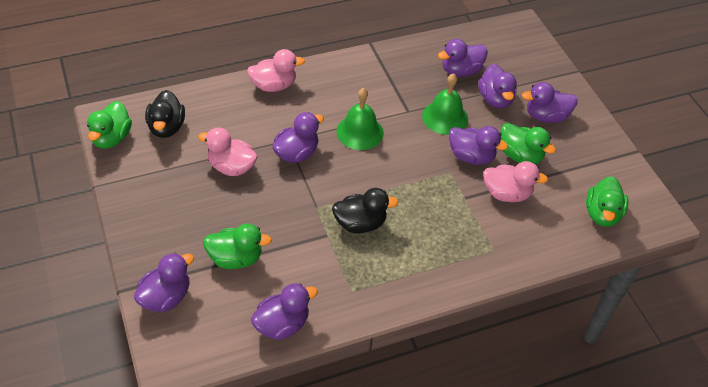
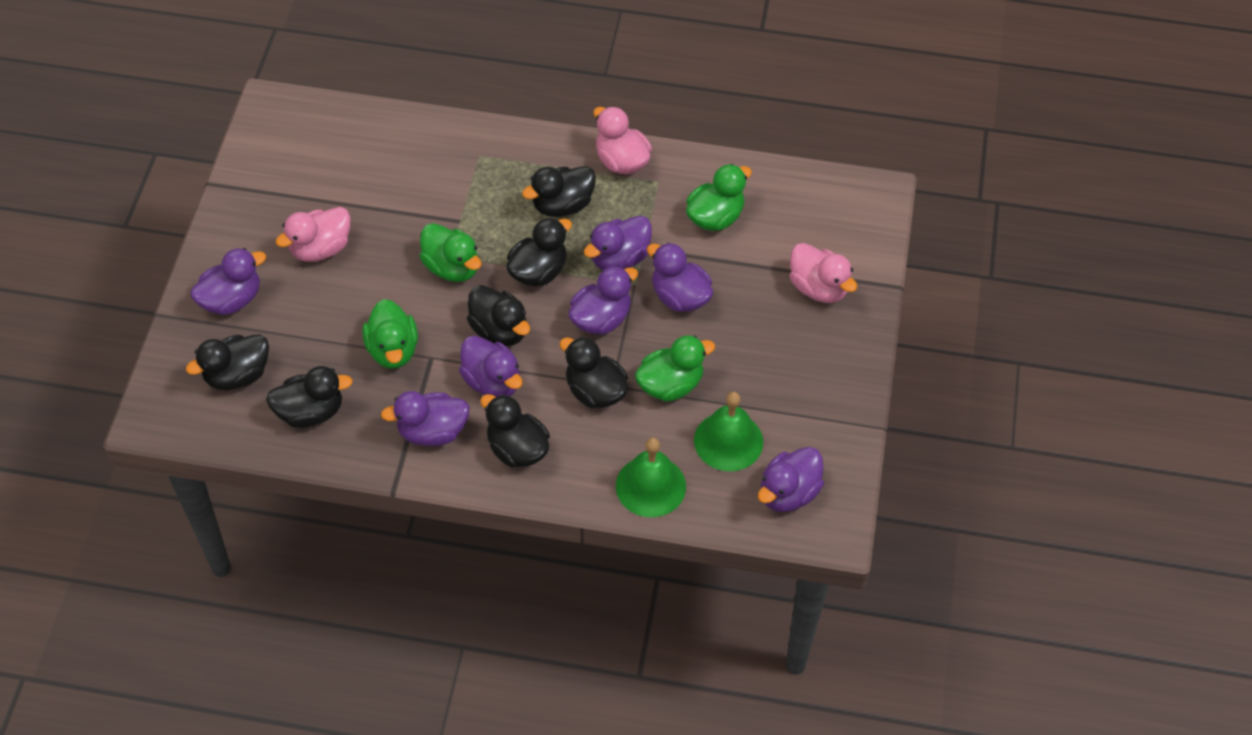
black duck: 2 -> 7

